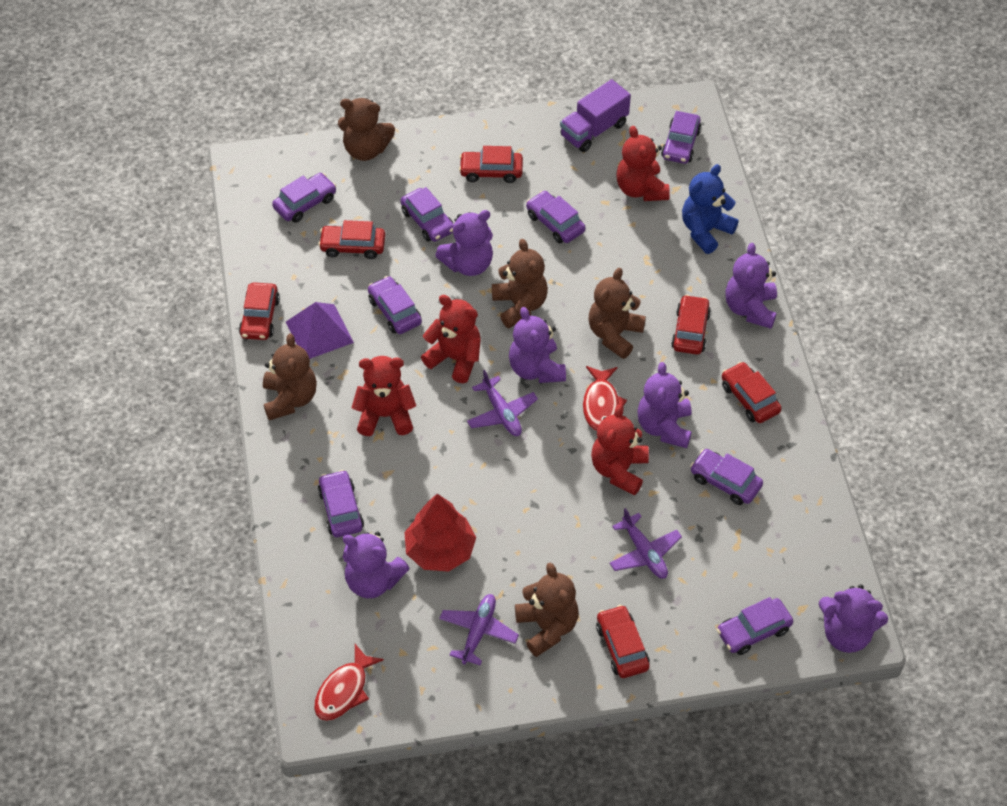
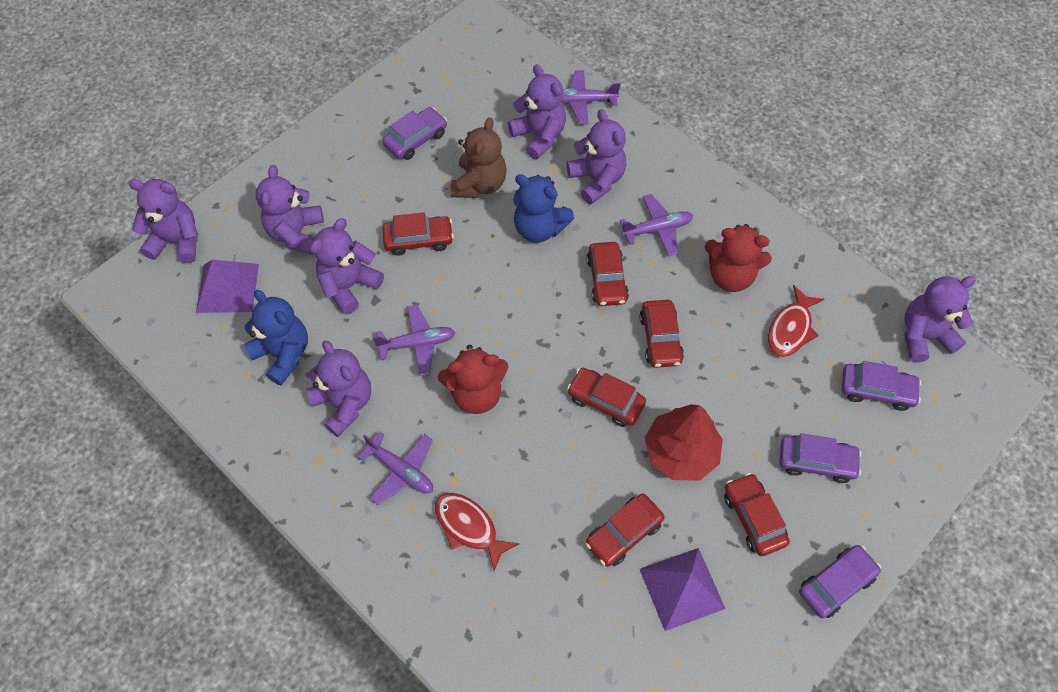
blue teddy bear: 1 -> 2
brown teddy bear: 5 -> 1
purple car: 8 -> 4
purple plane: 3 -> 4
purple pyramid: 1 -> 2
purple teddy bear: 6 -> 7
purple truck: 1 -> 0
red teddy bear: 4 -> 2

